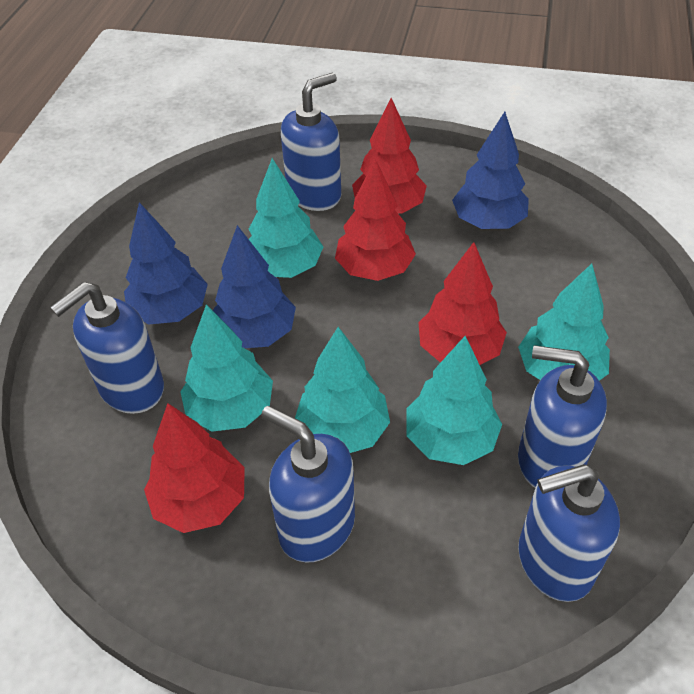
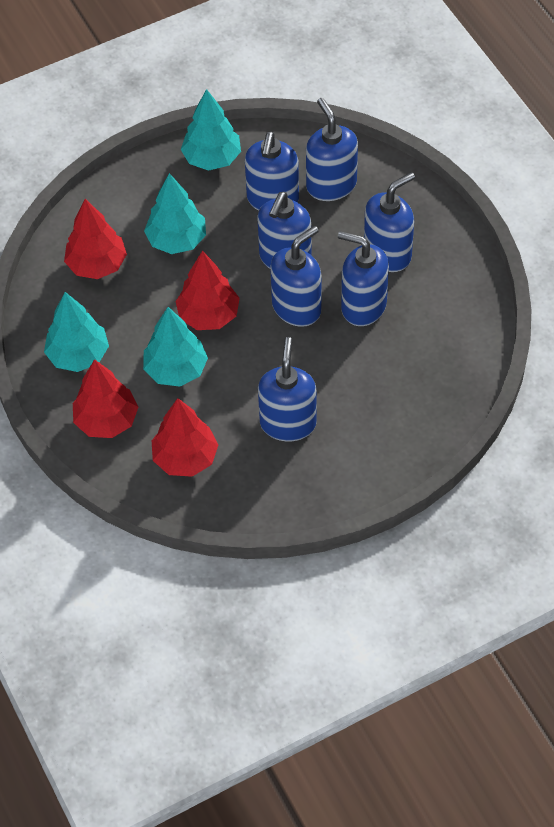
blue soap dispenser: 5 -> 7
blue tree: 3 -> 0
turquoise tree: 5 -> 4

